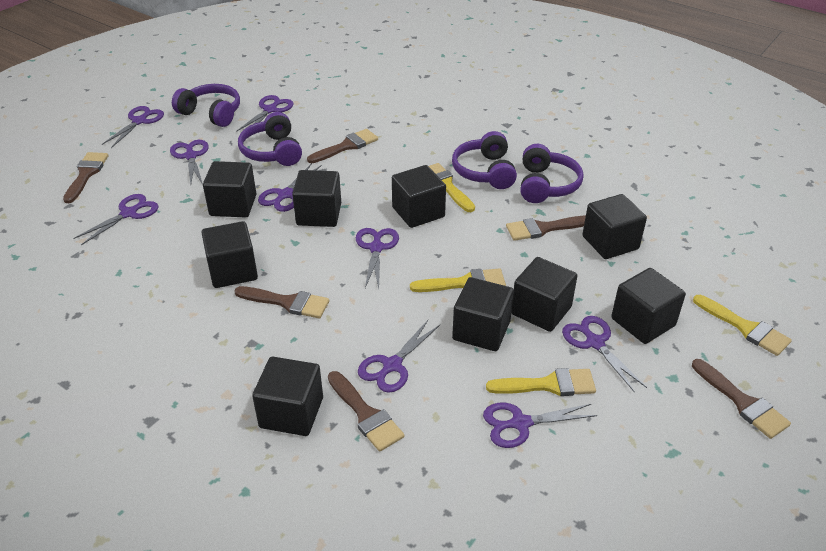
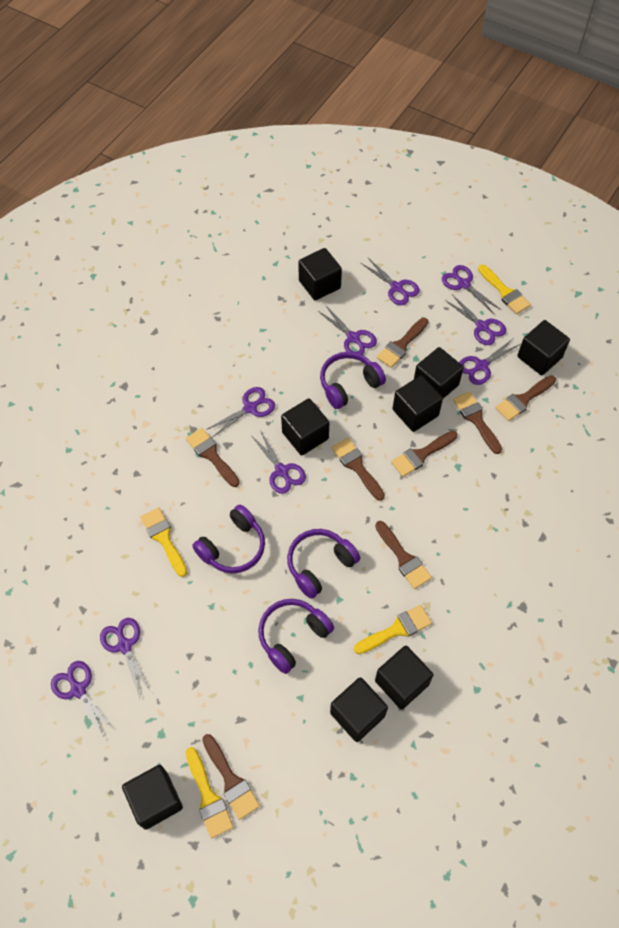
black cube: 9 -> 8
brown brush: 6 -> 8

